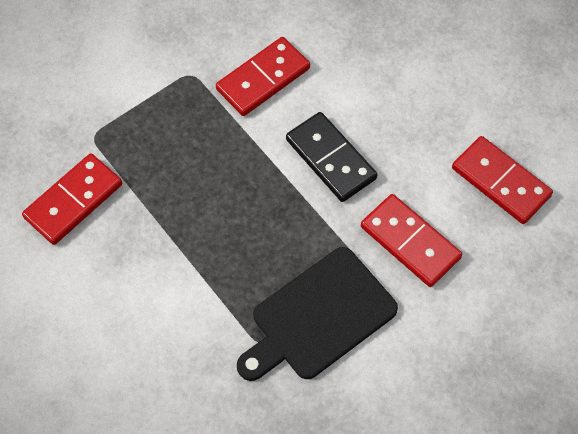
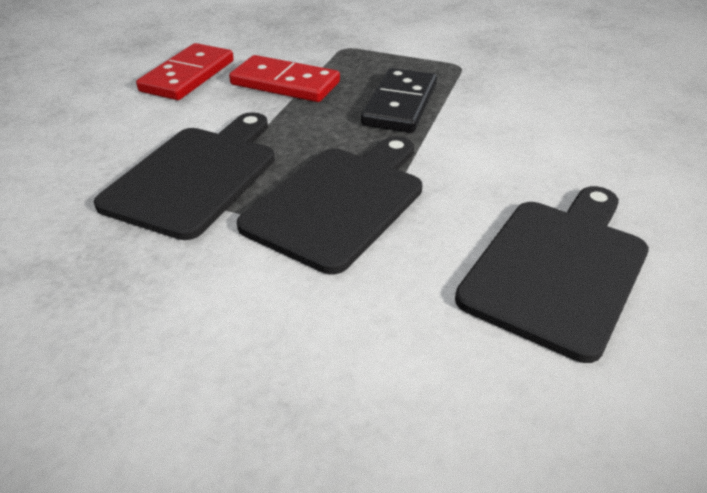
black cutting board: 1 -> 3
red domino: 4 -> 2

